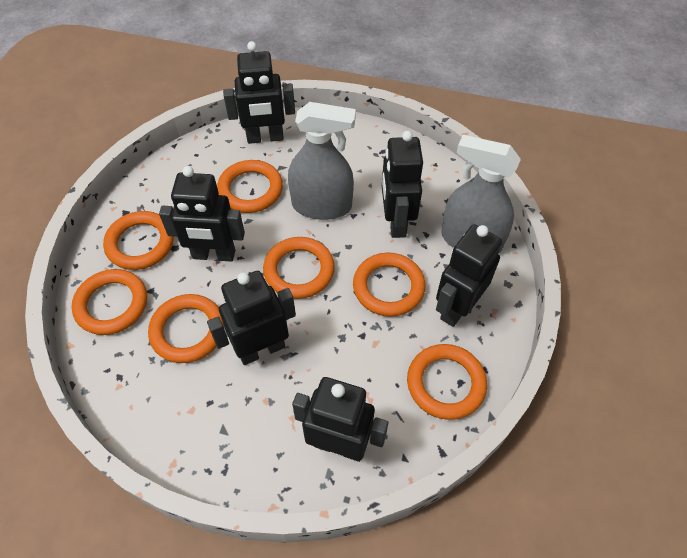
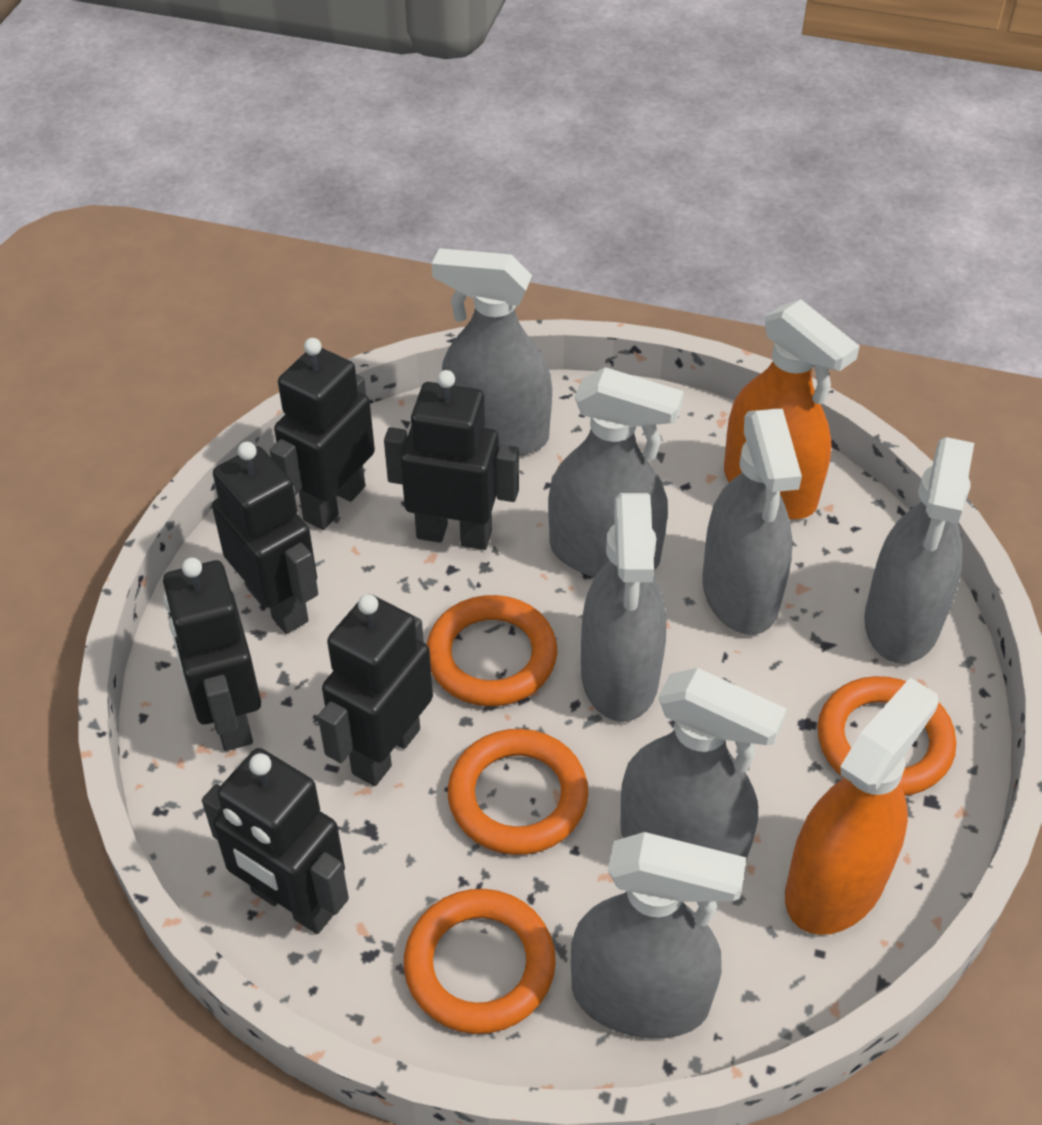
grey spray bottle: 2 -> 7
orange ring: 7 -> 4
orange spray bottle: 0 -> 2

